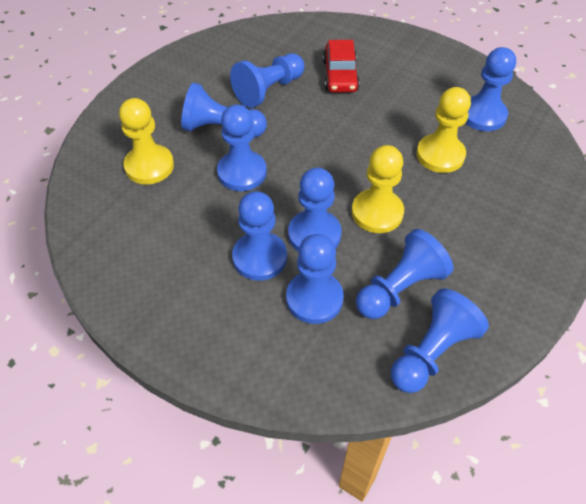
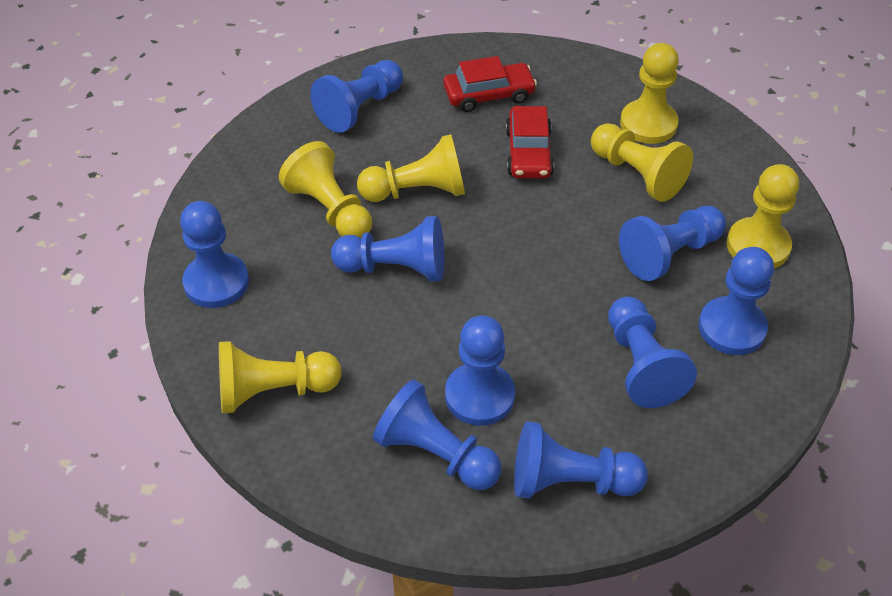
red car: 1 -> 2
yellow pawn: 3 -> 6

